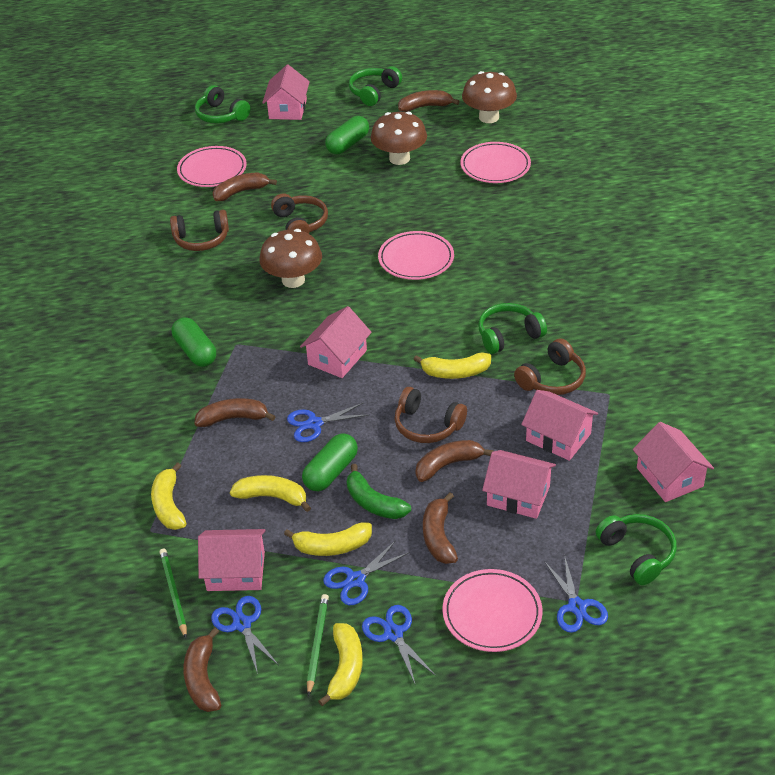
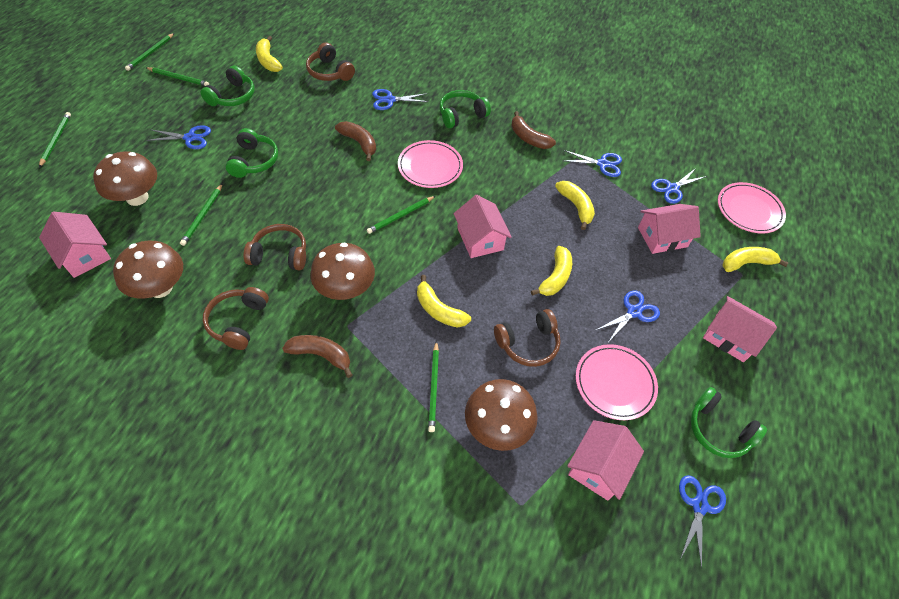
blue scissors: 5 -> 6
brown banana: 6 -> 3
brown mushroom: 3 -> 4
green banana: 1 -> 0
green capsule: 3 -> 0
green pencil: 2 -> 6
pink house: 6 -> 5
pink plate: 4 -> 3

